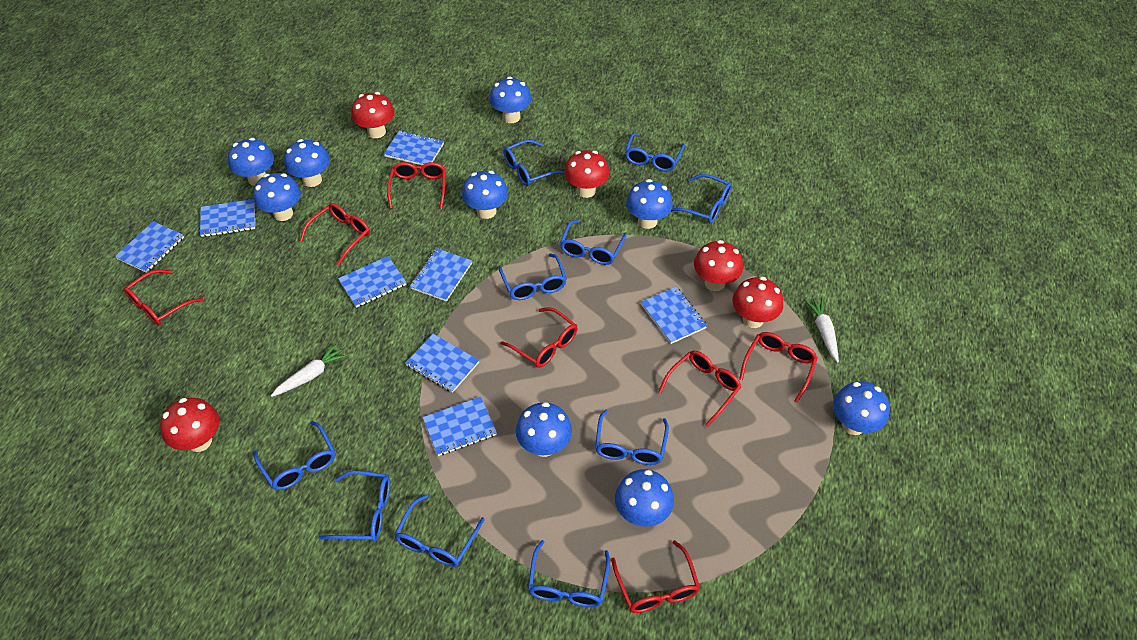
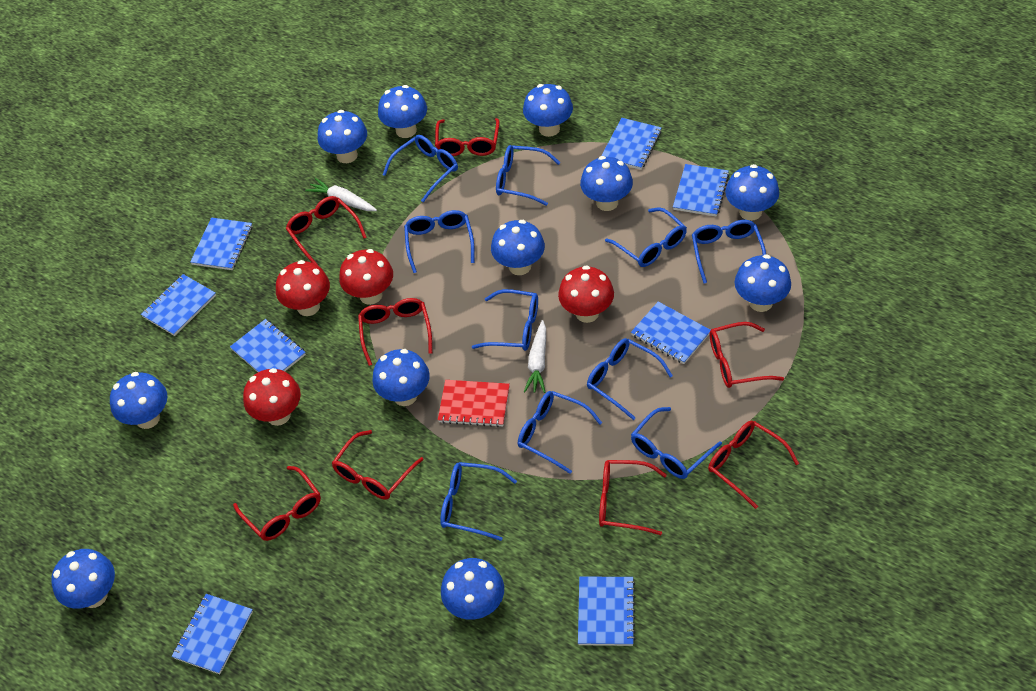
blue mushroom: 9 -> 11
red glasses: 7 -> 8
red mushroom: 5 -> 4
red notebook: 0 -> 1

